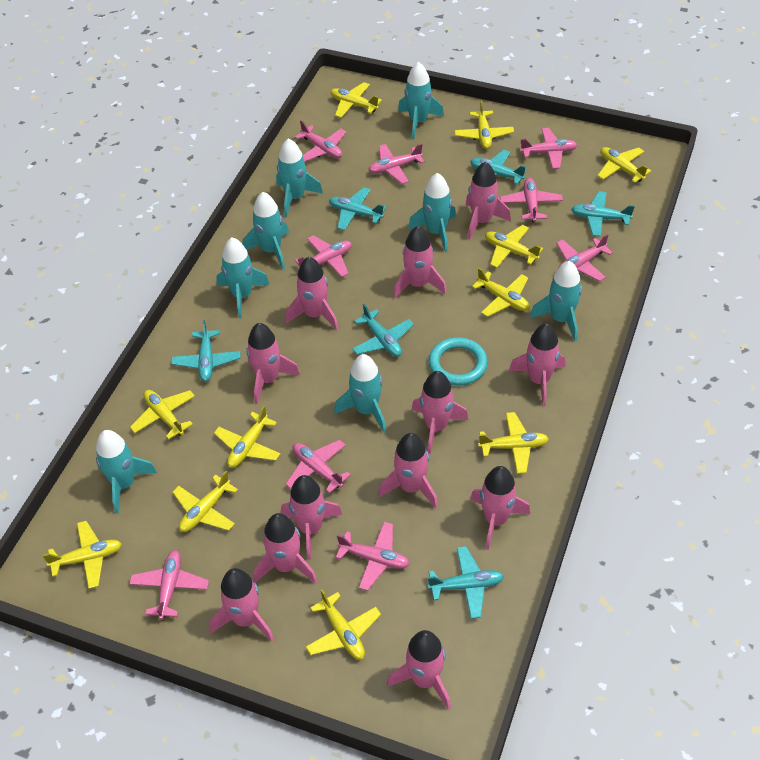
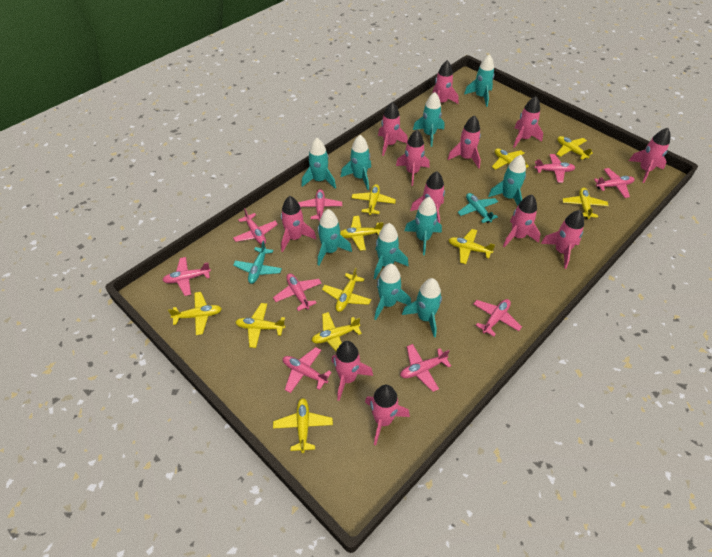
turquoise plane: 6 -> 2
turquoise ring: 1 -> 0
turquoise rocket: 8 -> 10

